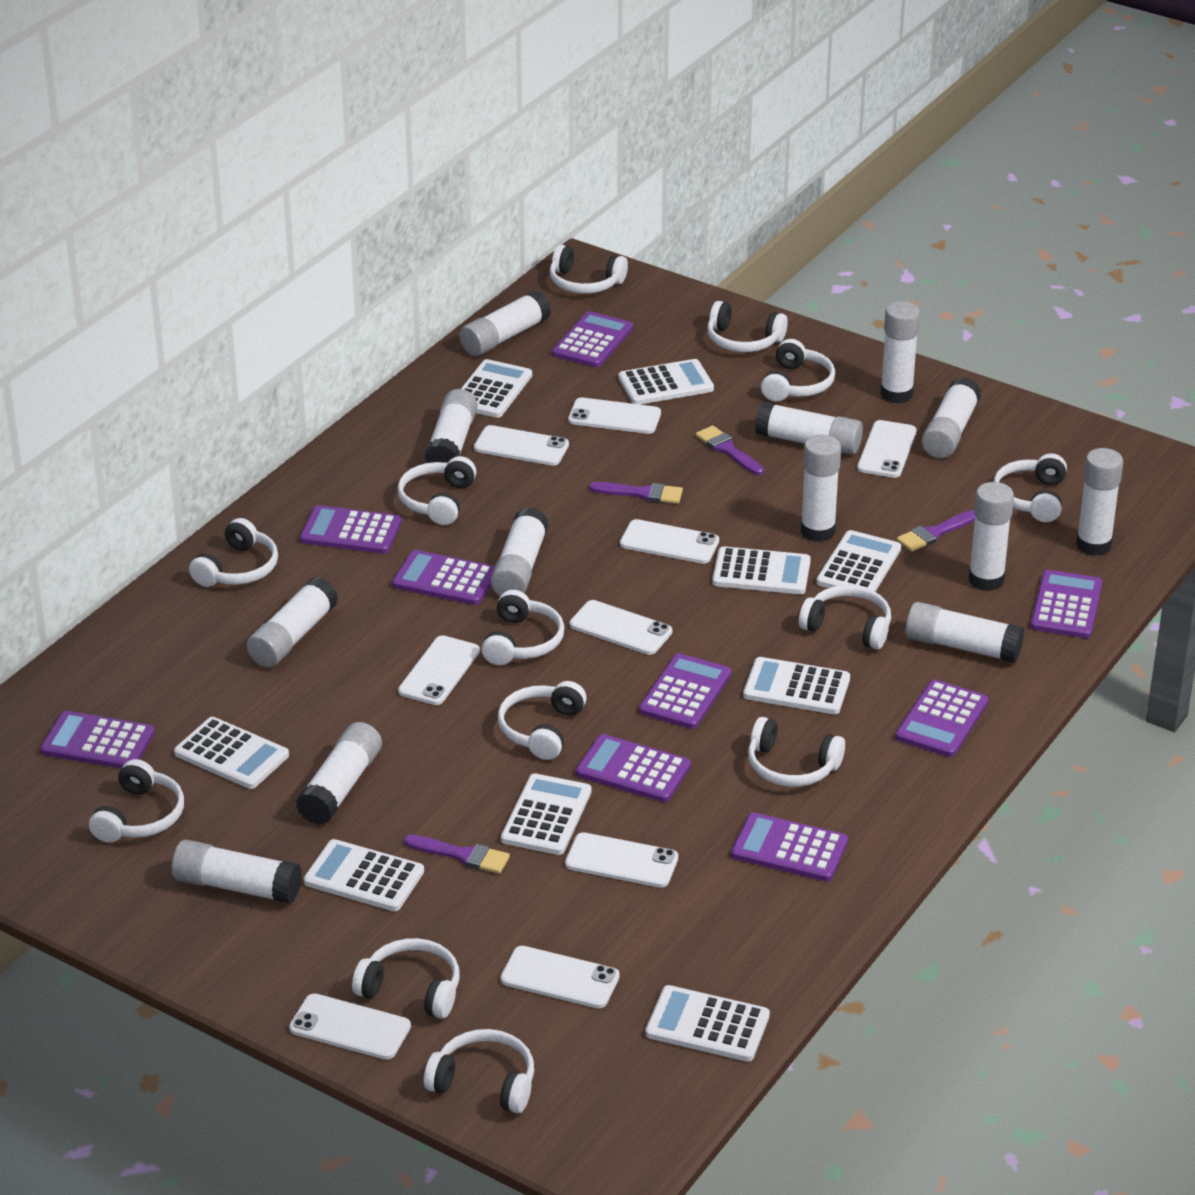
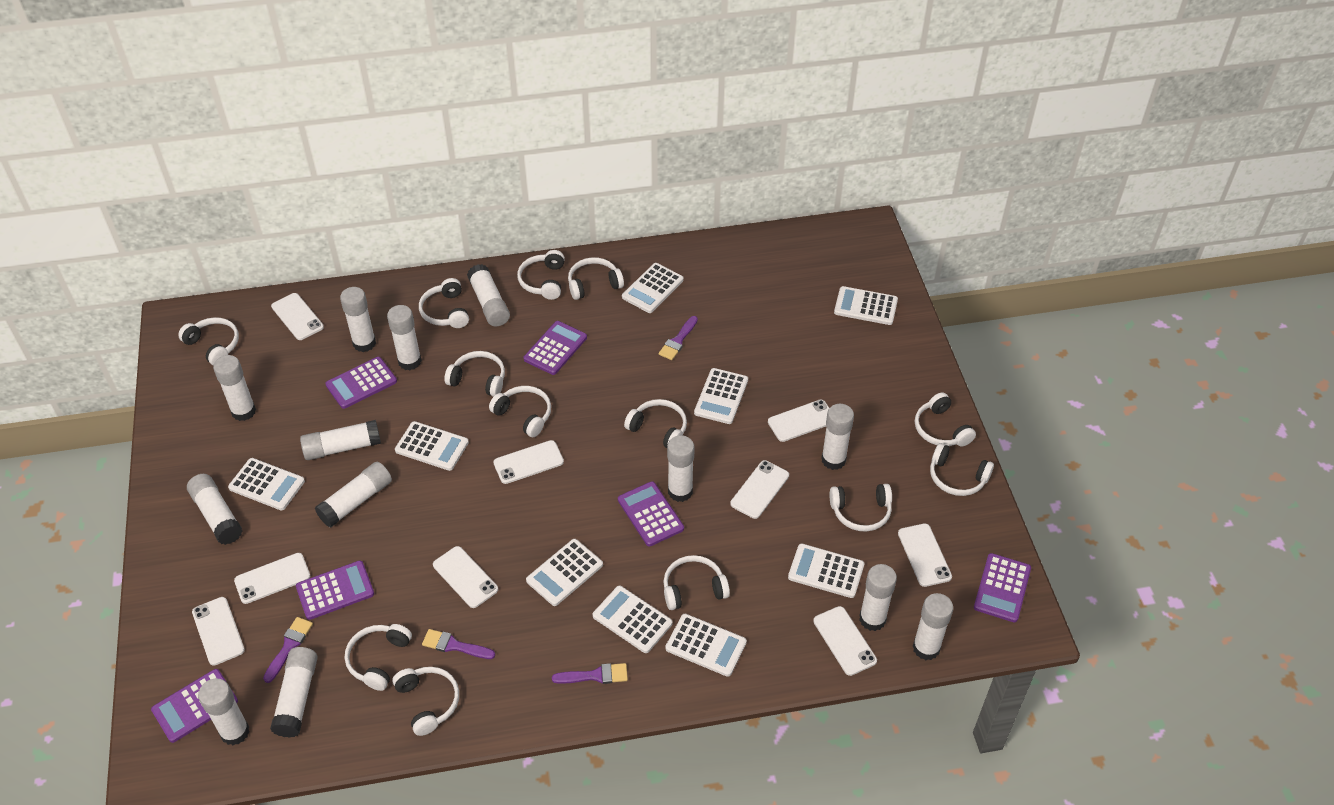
purple calculator: 9 -> 6

